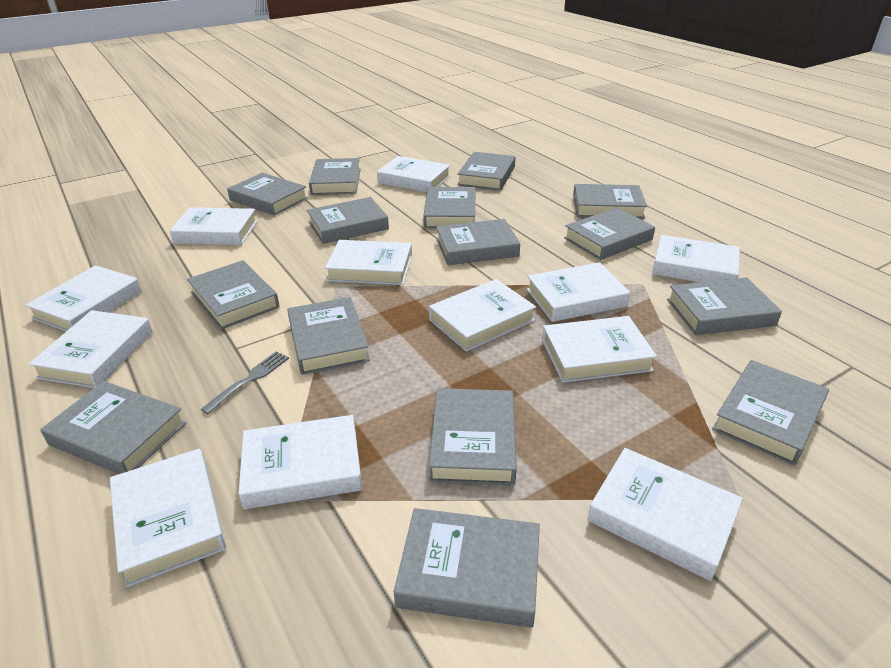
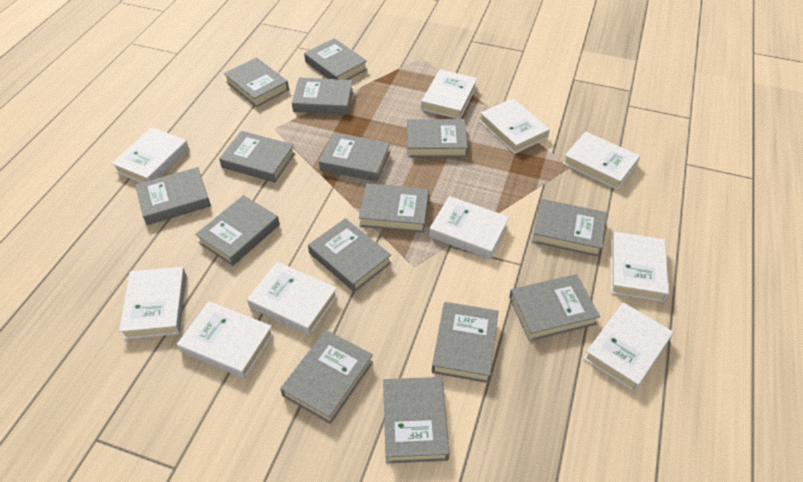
grey fork: 1 -> 0
white book: 12 -> 10

